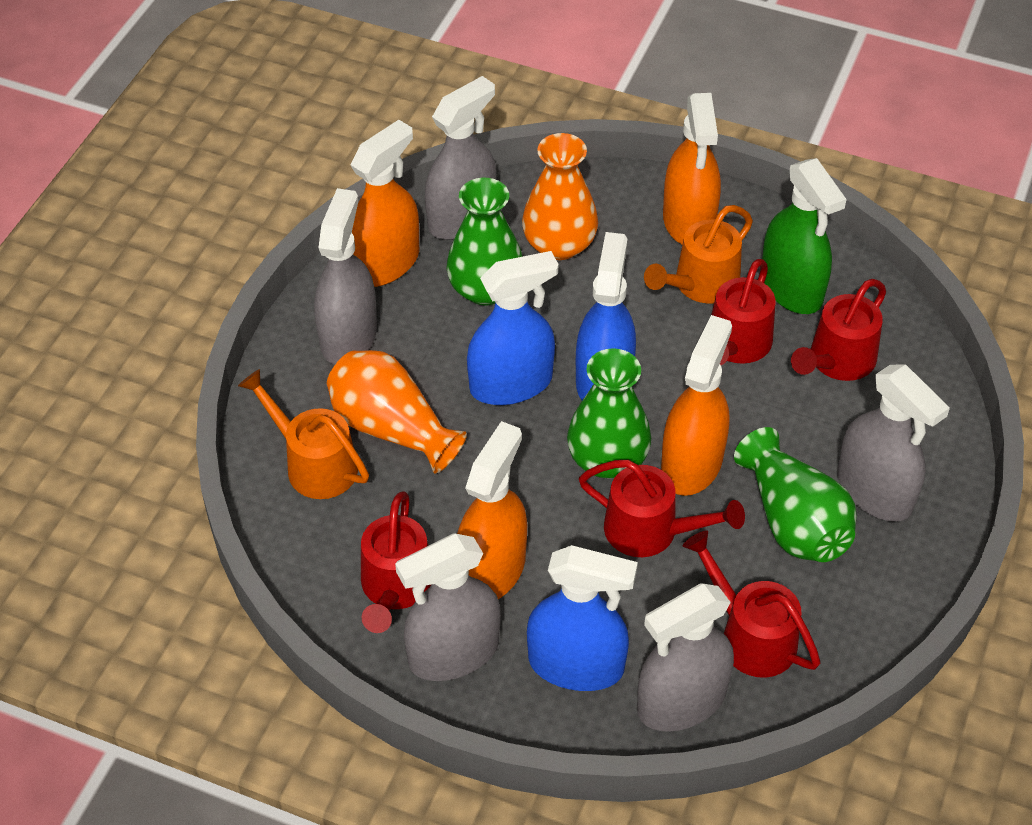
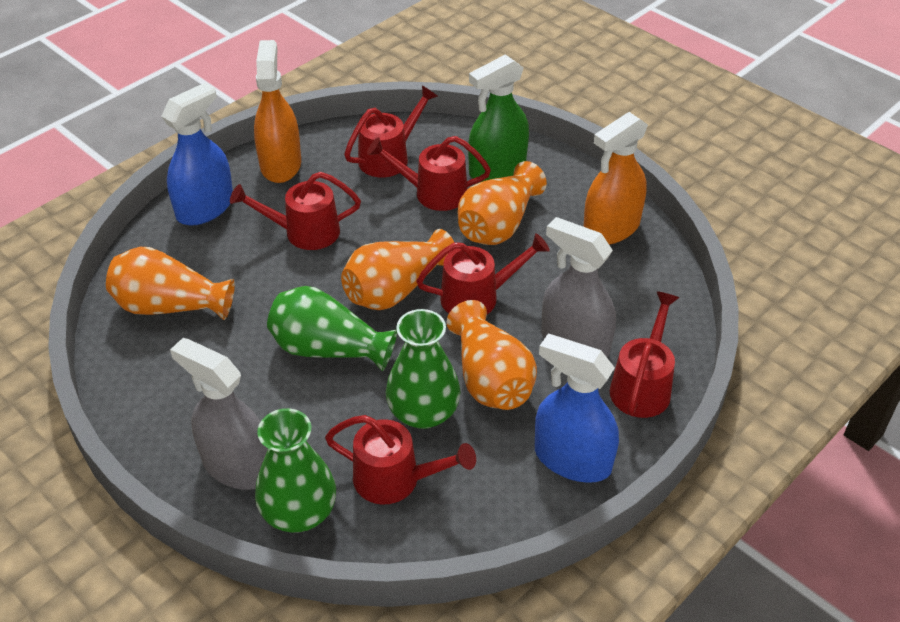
blue spray bottle: 3 -> 2
grey spray bottle: 5 -> 2
orange spray bottle: 4 -> 2
orange vase: 2 -> 4
orange watering can: 2 -> 0
red watering can: 5 -> 6

